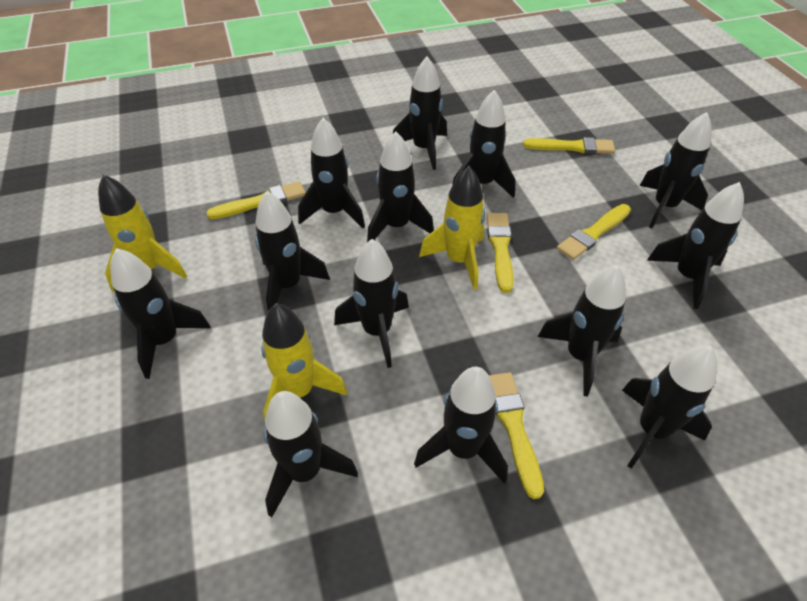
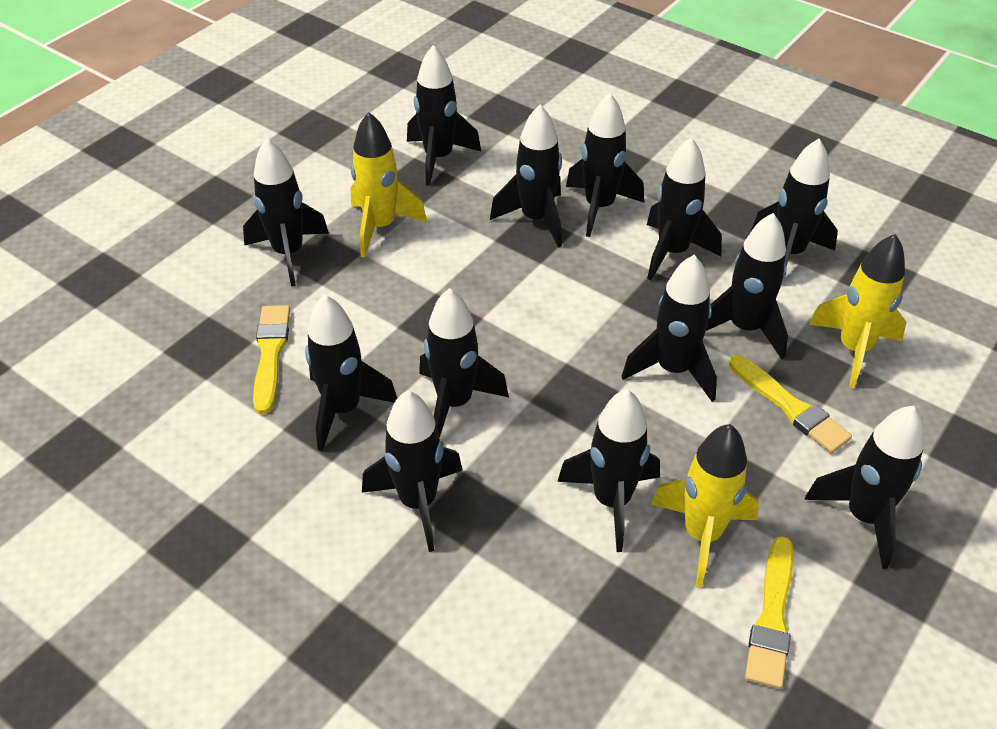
yellow brush: 5 -> 3

